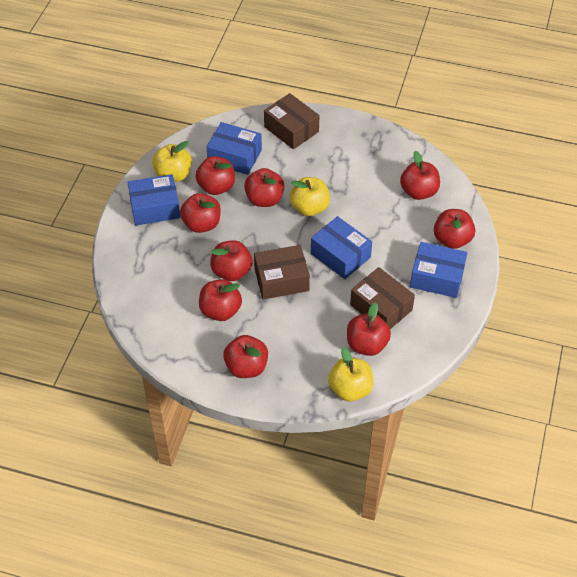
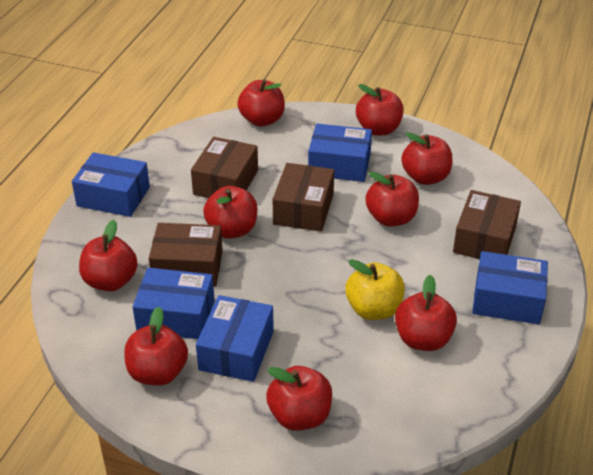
blue box: 4 -> 5
brown box: 3 -> 4
yellow apple: 3 -> 1

